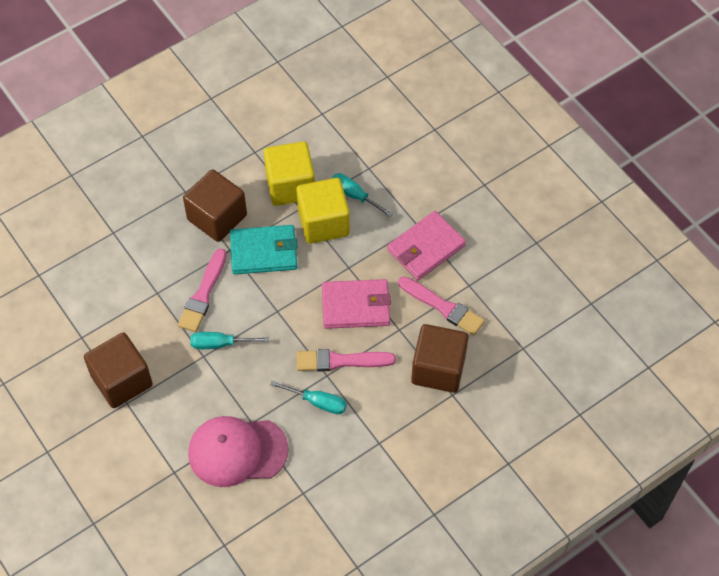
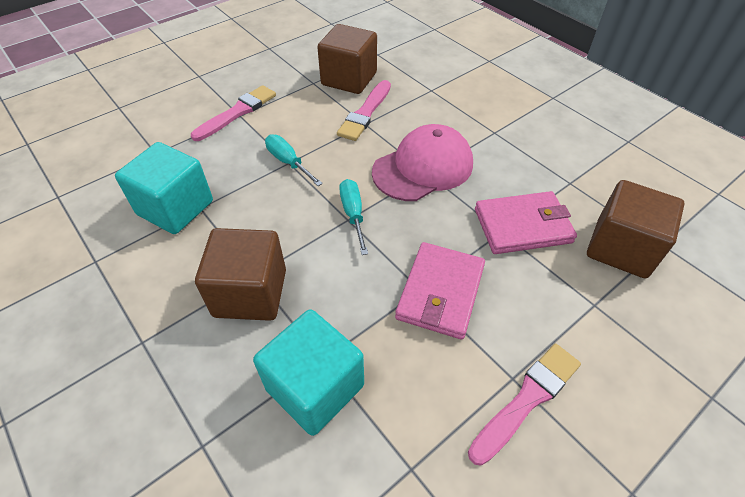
turquoise cube: 0 -> 2
turquoise screwdriver: 3 -> 2
turquoise wallet: 1 -> 0
yellow cube: 2 -> 0

